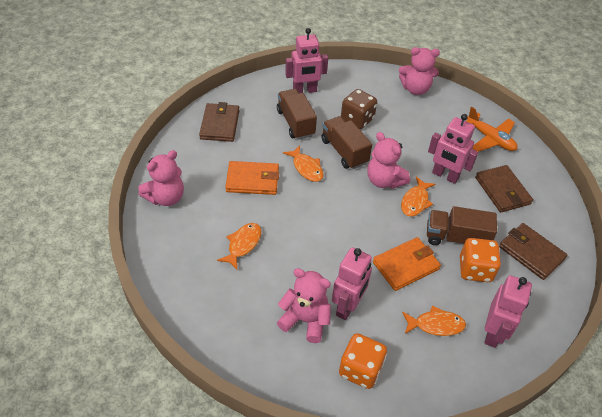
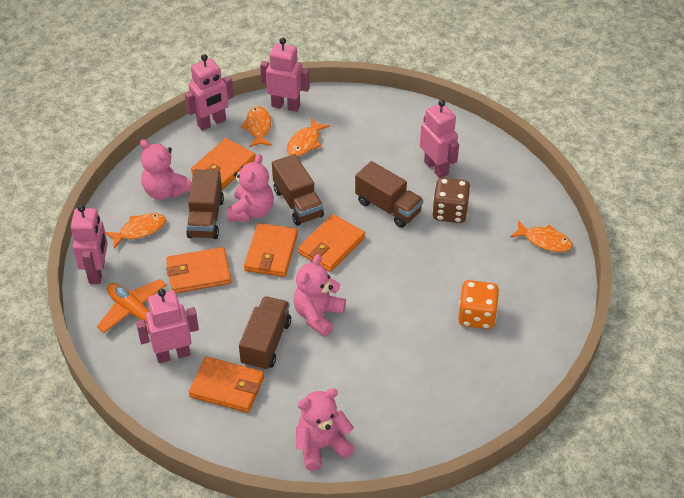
brown truck: 3 -> 4
brown wallet: 3 -> 0
orange dice: 2 -> 1
orange wallet: 2 -> 5
pink robot: 4 -> 5

